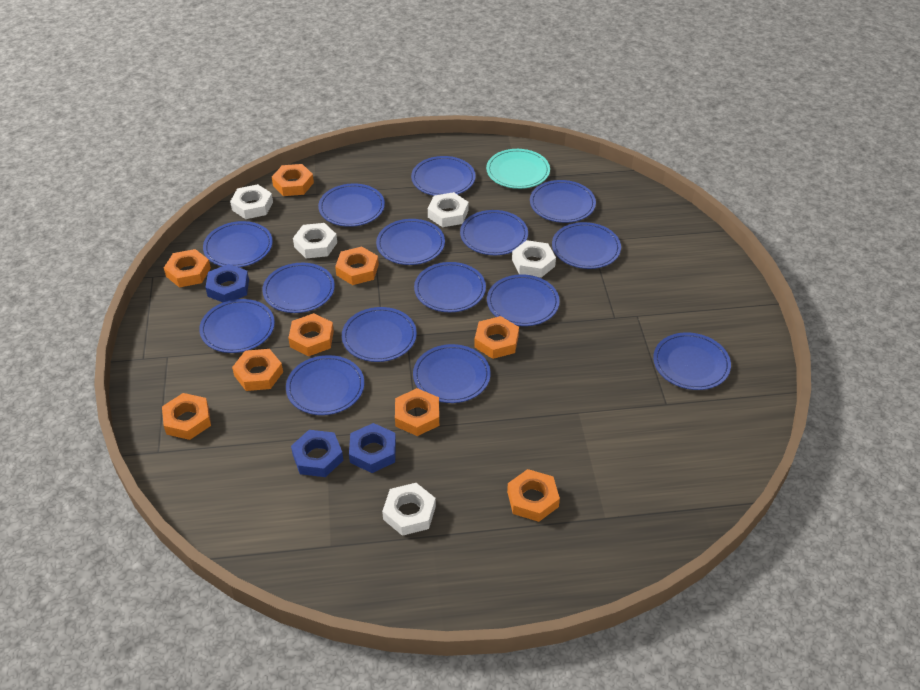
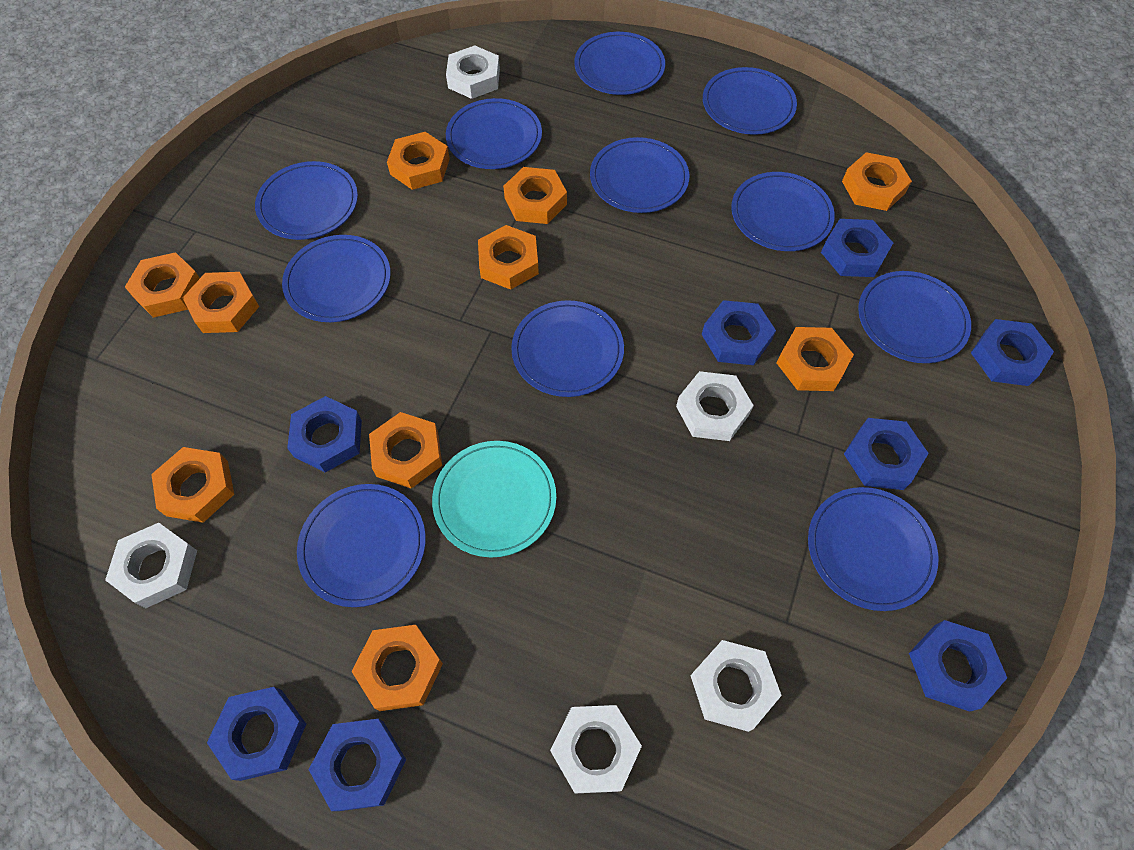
blue nut: 3 -> 8
blue plate: 15 -> 11
orange nut: 9 -> 10

